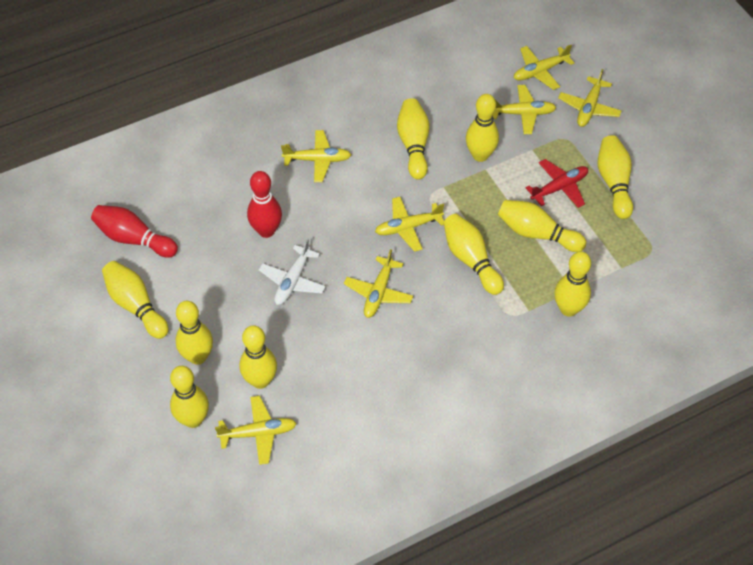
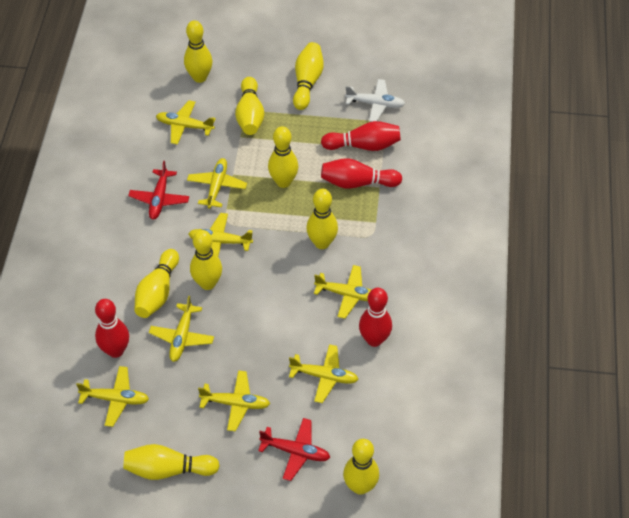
red bowling pin: 2 -> 4
red plane: 1 -> 2
yellow bowling pin: 10 -> 9
yellow plane: 7 -> 8

